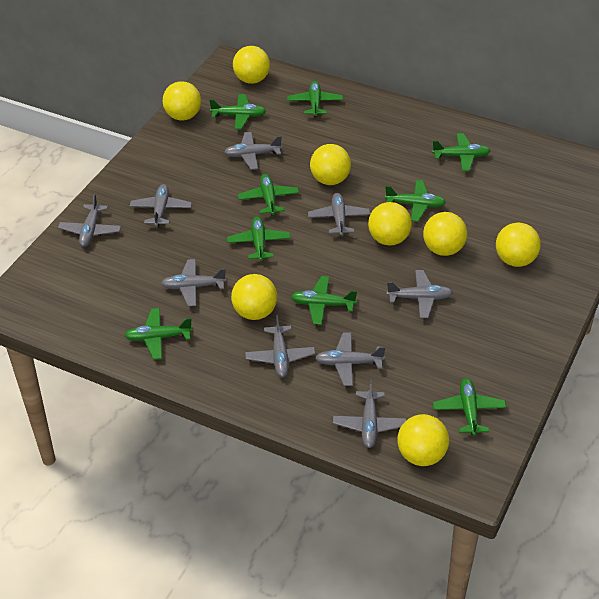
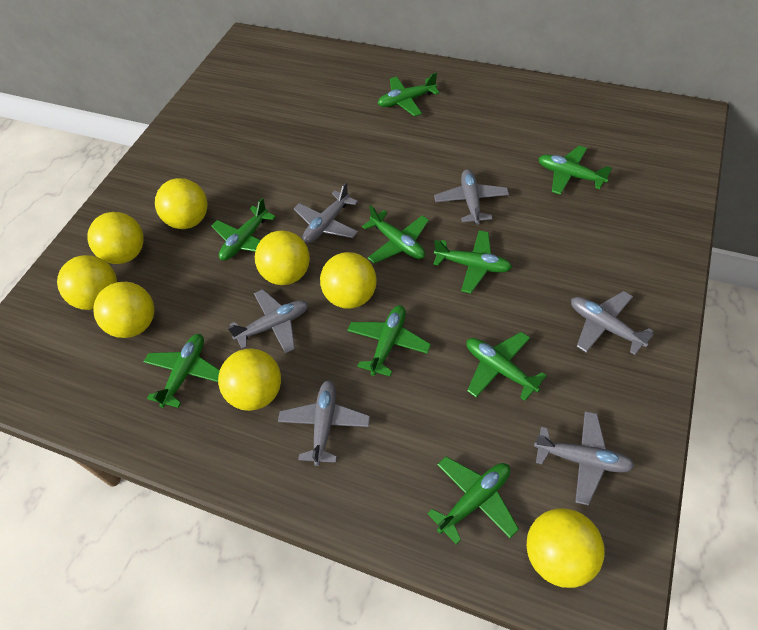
grey plane: 9 -> 6

